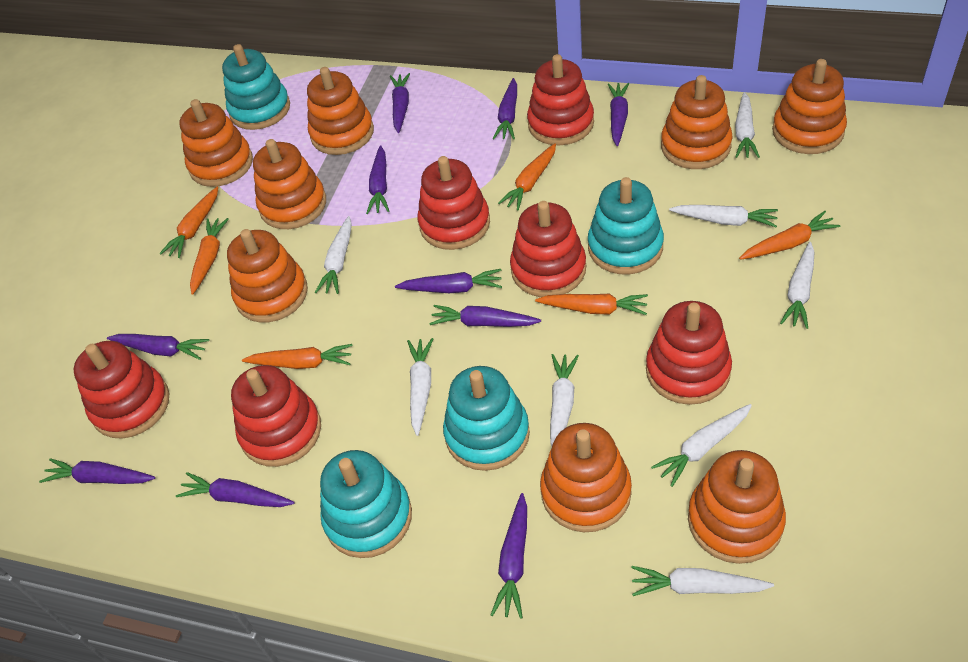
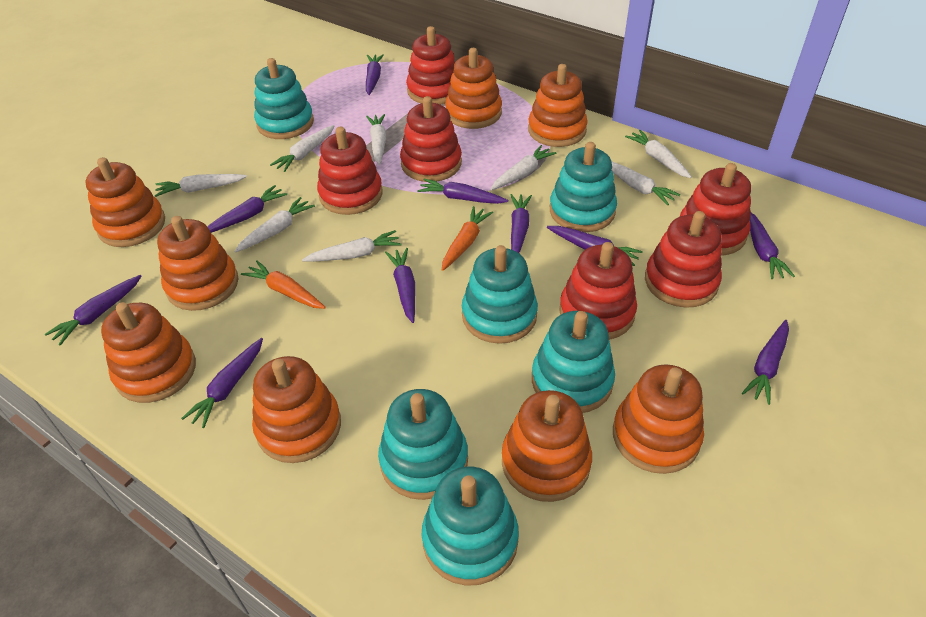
orange carrot: 6 -> 2
turquoise stacking toy: 4 -> 6

